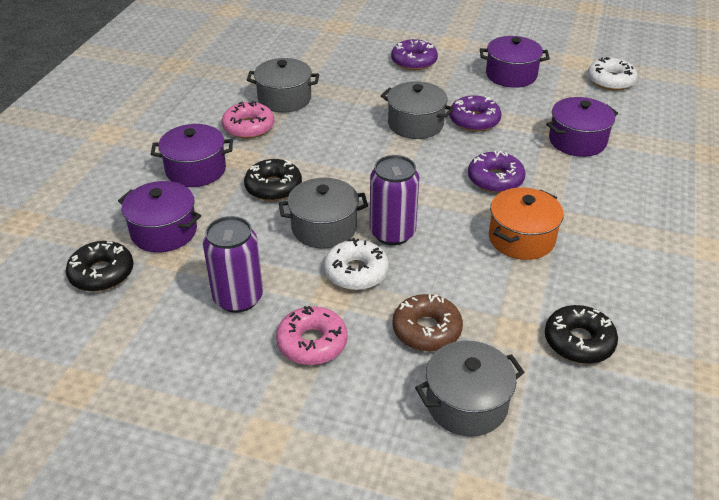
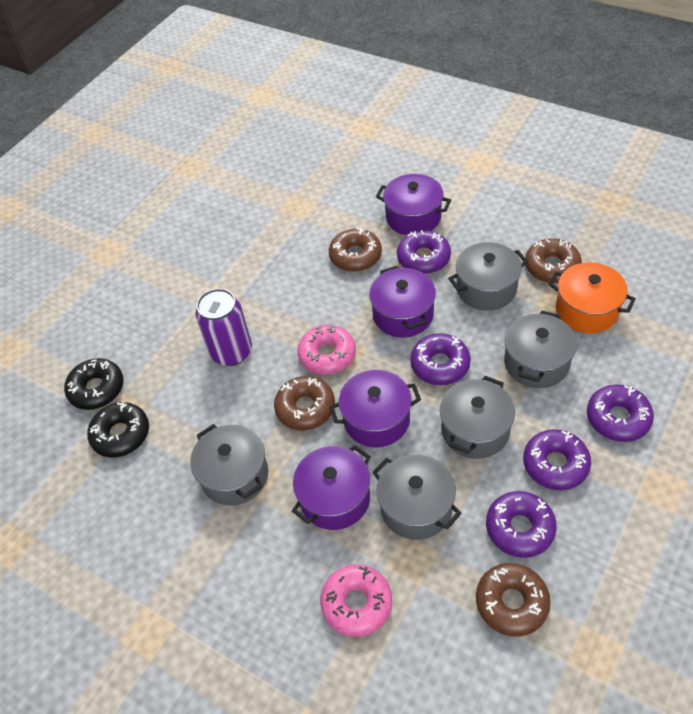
black donut: 3 -> 2
brown donut: 1 -> 4
grey pot: 4 -> 5
purple can: 2 -> 1
purple donut: 3 -> 5
white donut: 2 -> 0

